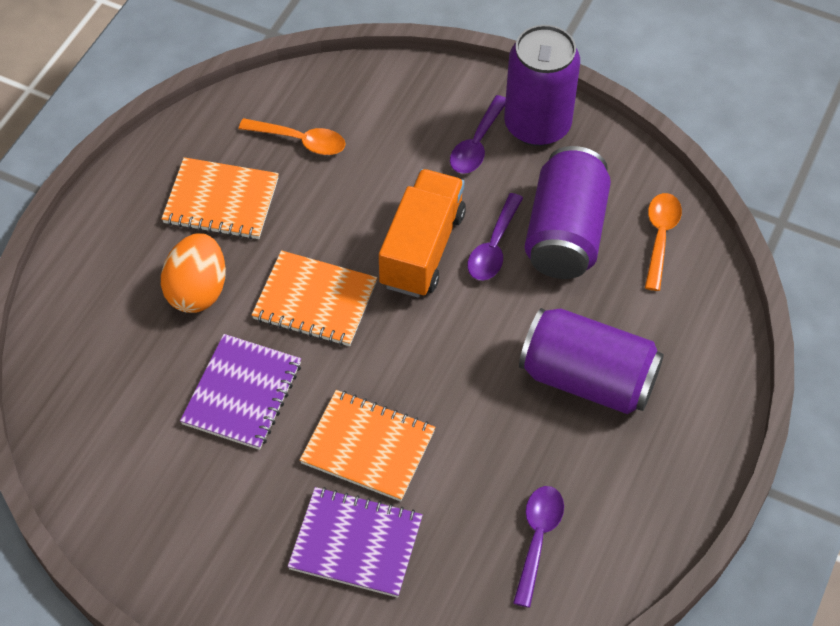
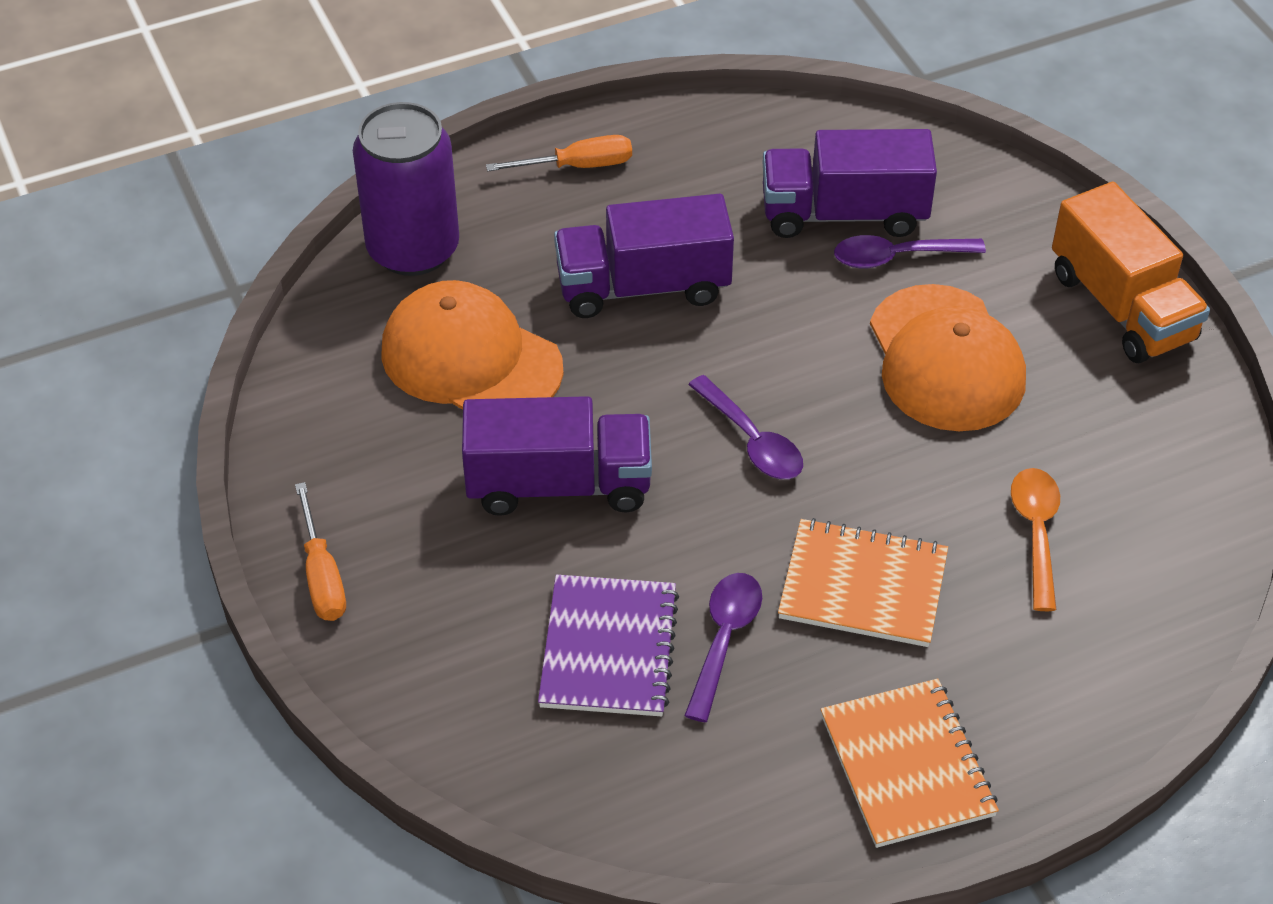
orange cap: 0 -> 2
orange egg: 1 -> 0
orange notebook: 3 -> 2
orange screwdriver: 0 -> 2
orange spoon: 2 -> 1
purple can: 3 -> 1
purple notebook: 2 -> 1
purple truck: 0 -> 3

